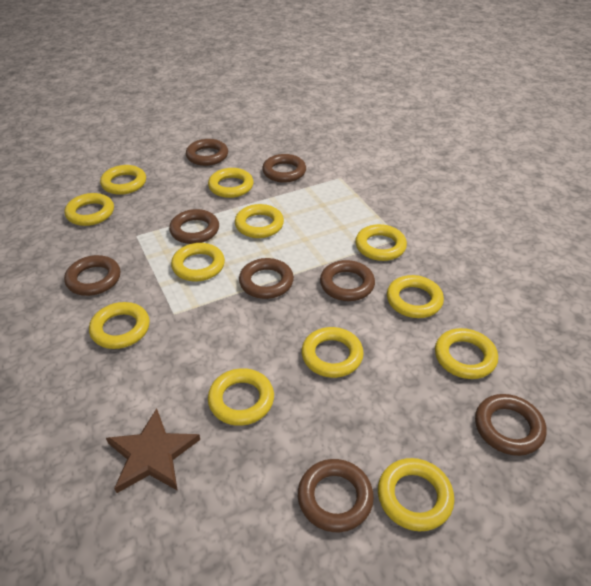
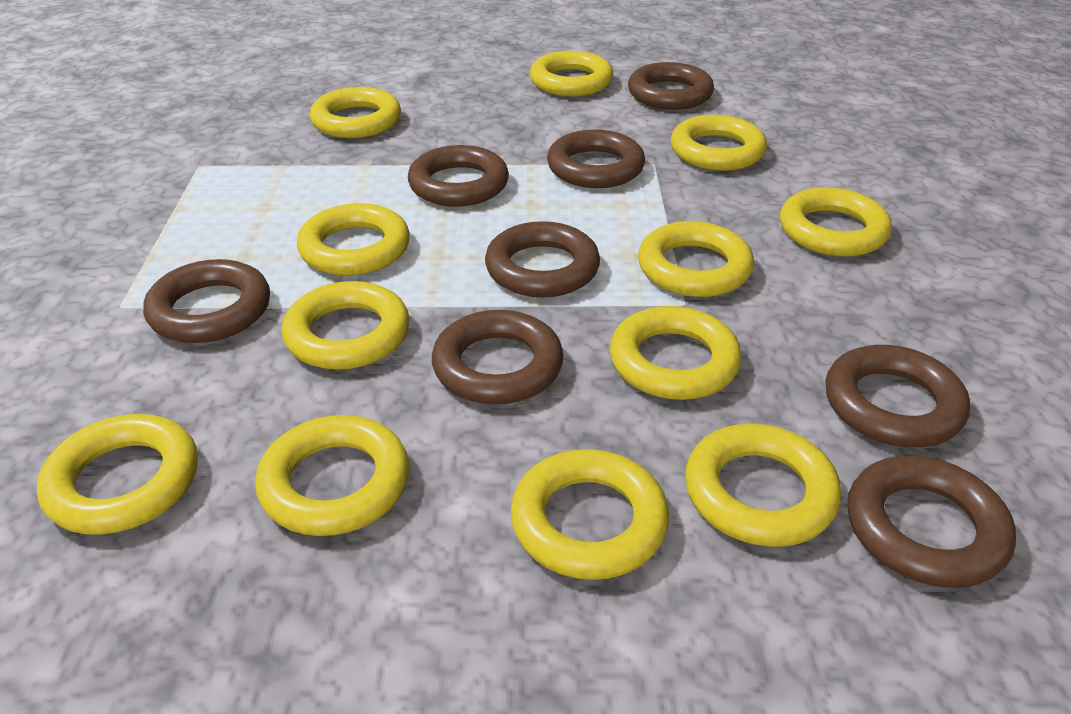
brown star: 1 -> 0

